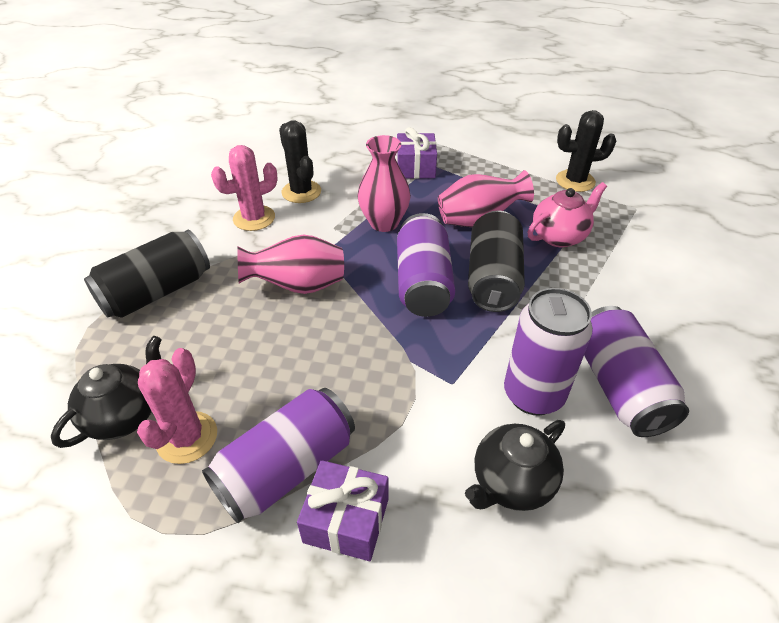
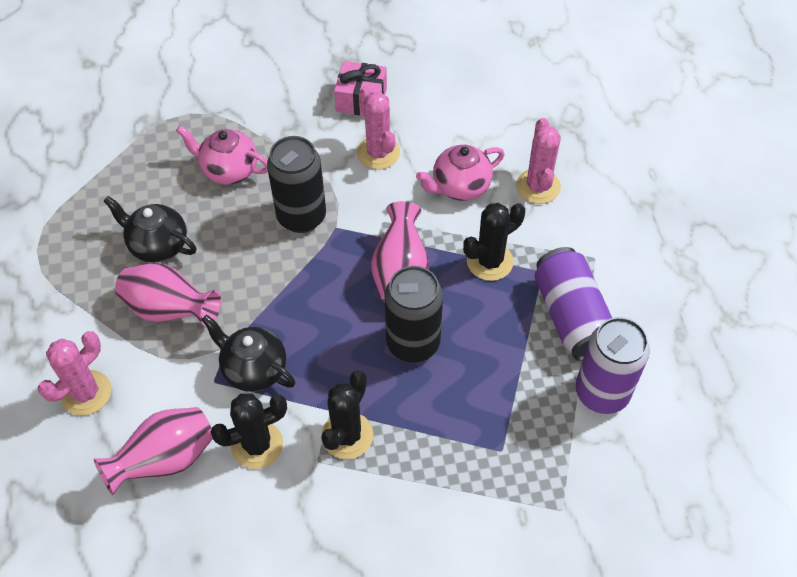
black cactus: 2 -> 3
pink cactus: 2 -> 3
pink gift: 0 -> 1
pink teapot: 1 -> 2
purple can: 4 -> 2
purple gift: 2 -> 0

